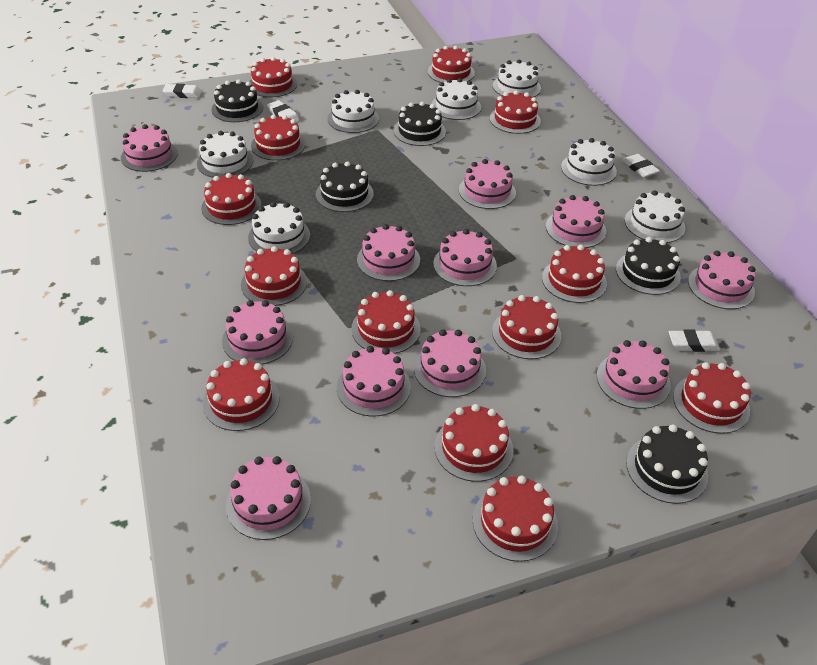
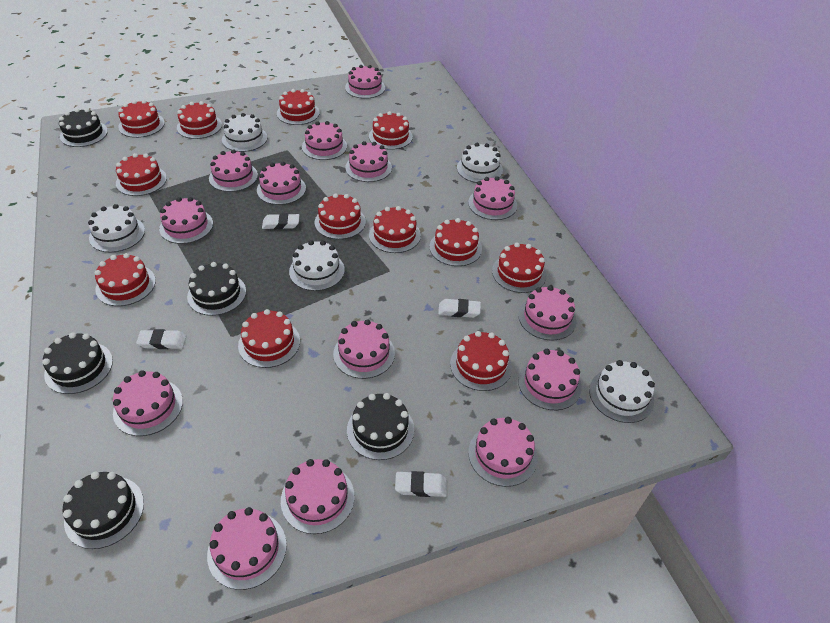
pink cake: 11 -> 14
red cake: 13 -> 12
white cake: 7 -> 5

